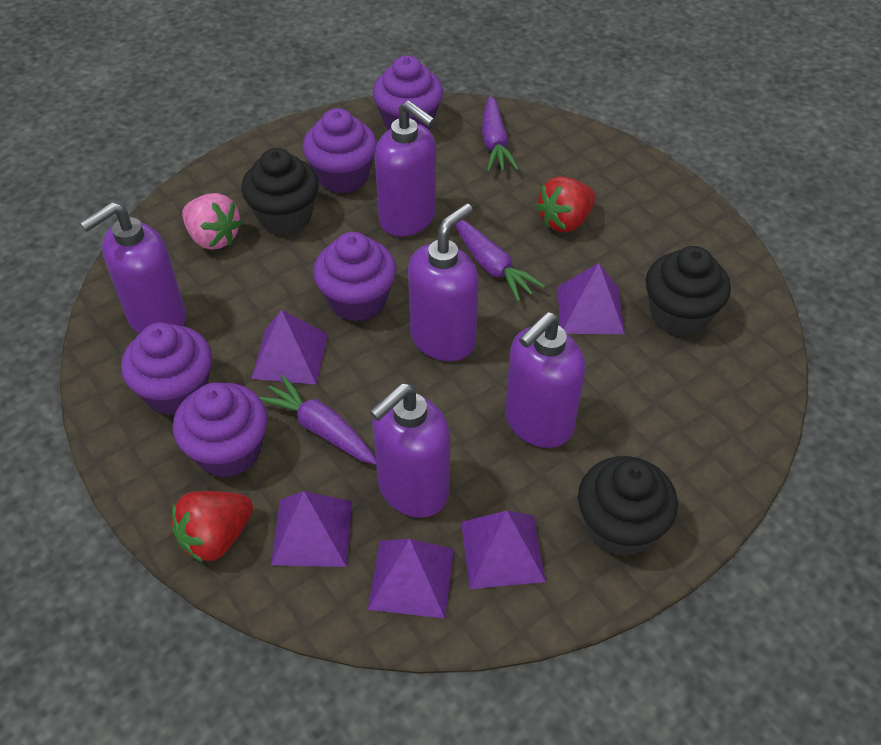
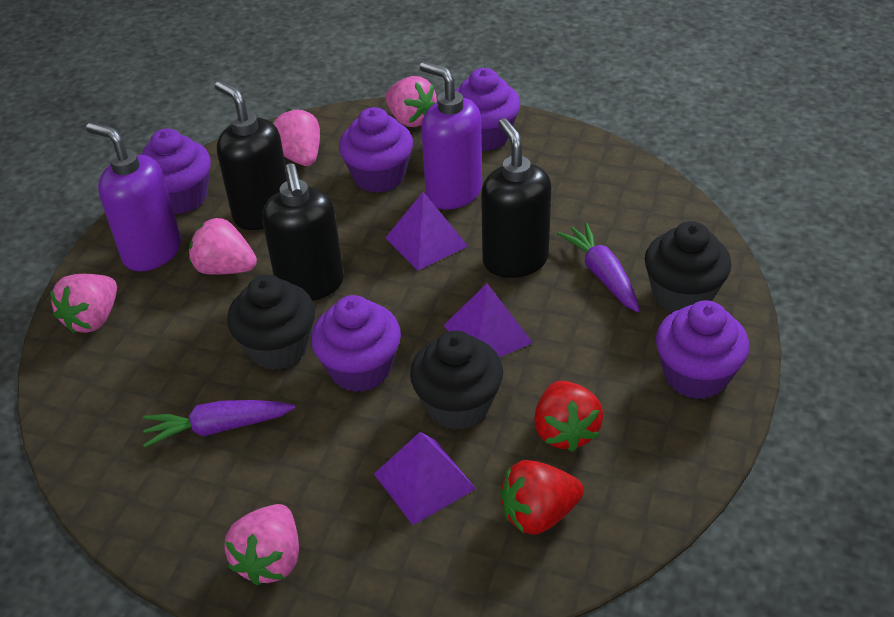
black soap dispenser: 0 -> 3
pink strawberry: 1 -> 5
purple carrot: 3 -> 2
purple pyramid: 5 -> 3
purple soap dispenser: 5 -> 2

